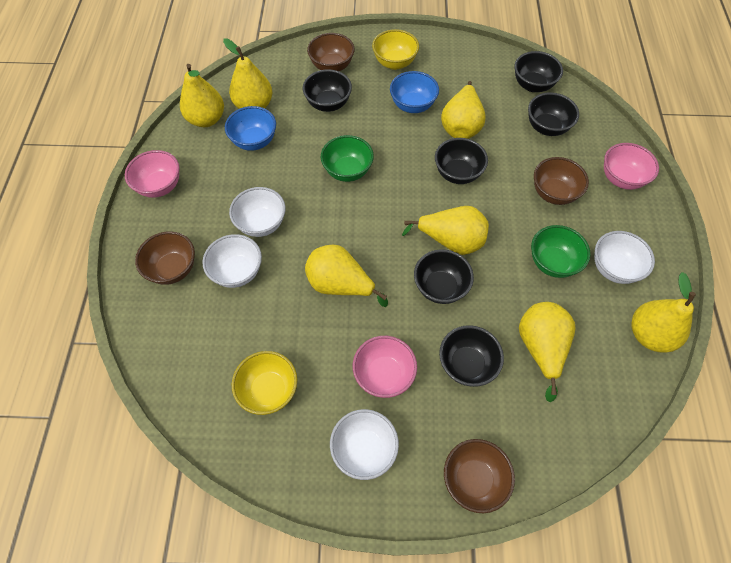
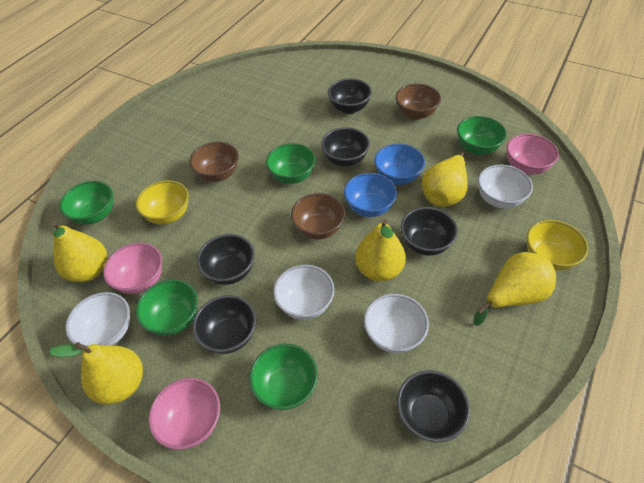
brown bowl: 4 -> 3
green bowl: 2 -> 5
yellow pear: 7 -> 5

